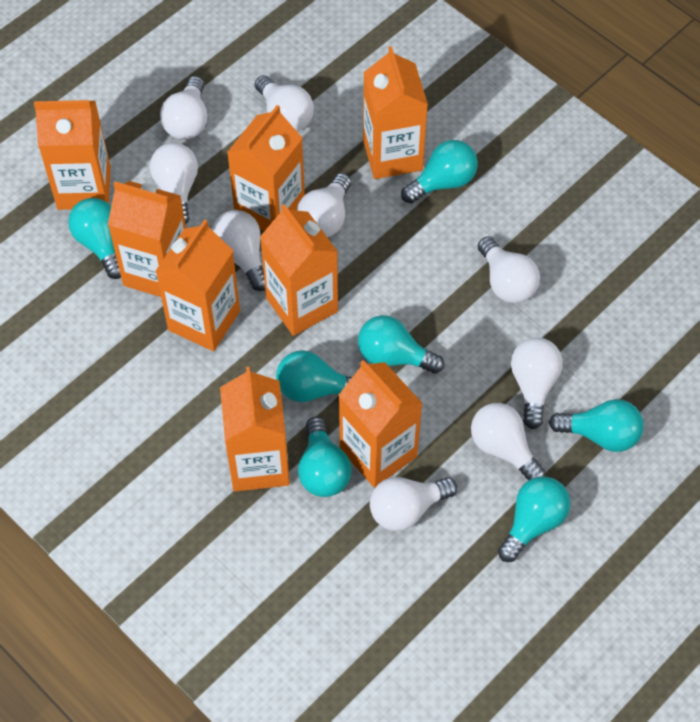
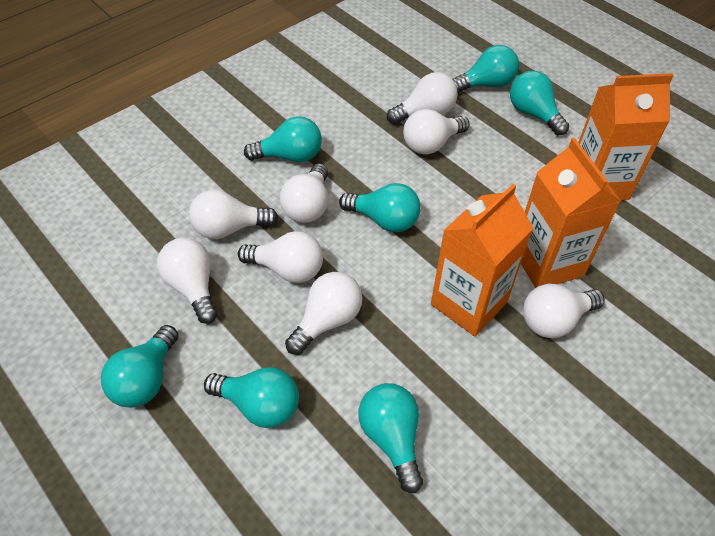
orange carton: 8 -> 3
white light bulb: 9 -> 8

